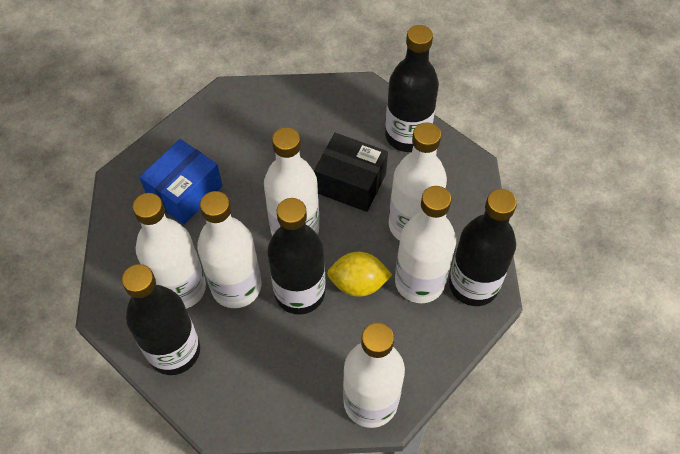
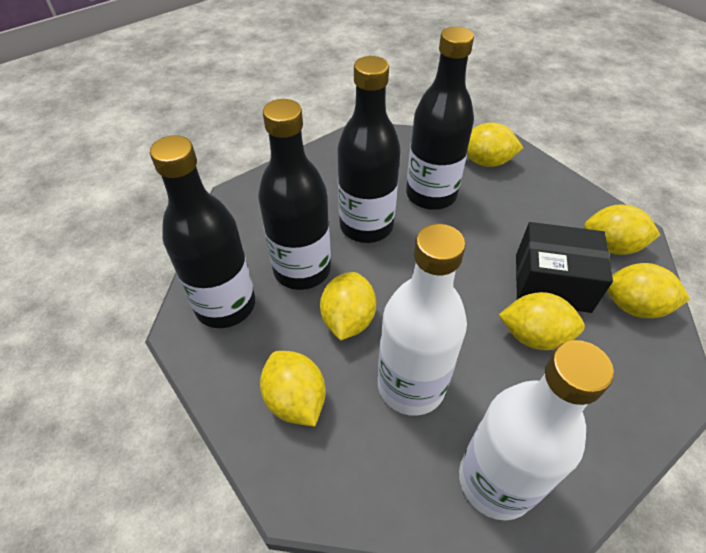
blue box: 1 -> 0
white bottle: 6 -> 2
yellow lemon: 1 -> 6

